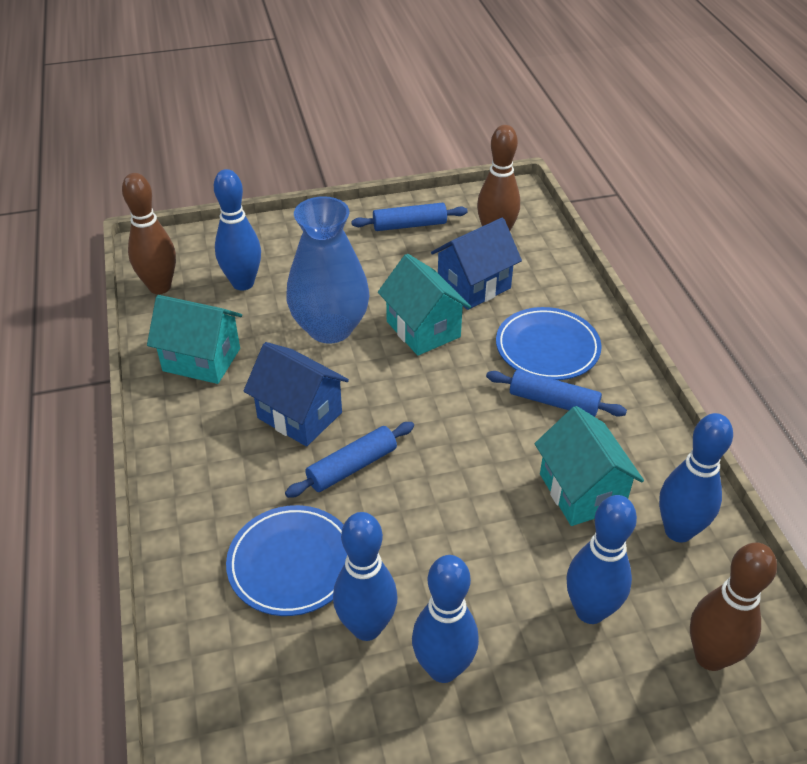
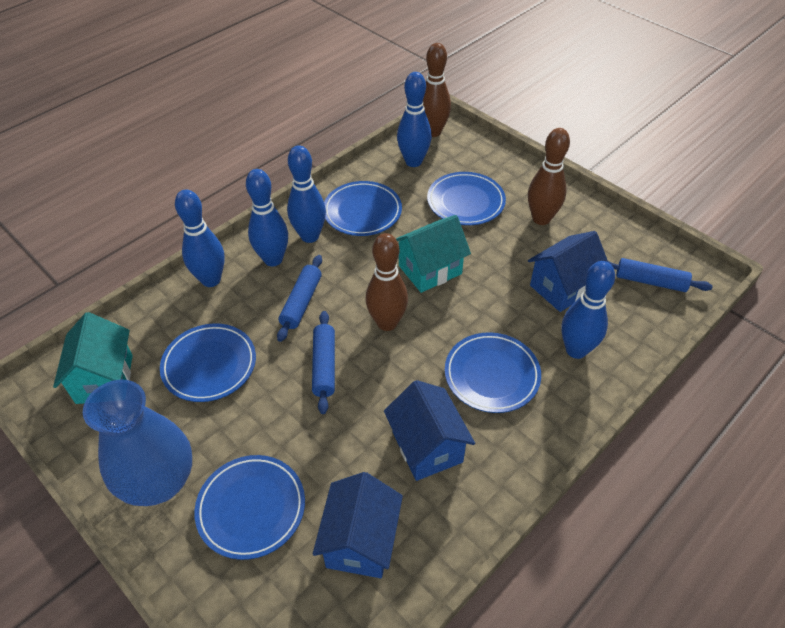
blue house: 2 -> 3
blue plate: 2 -> 5
turquoise house: 3 -> 2

